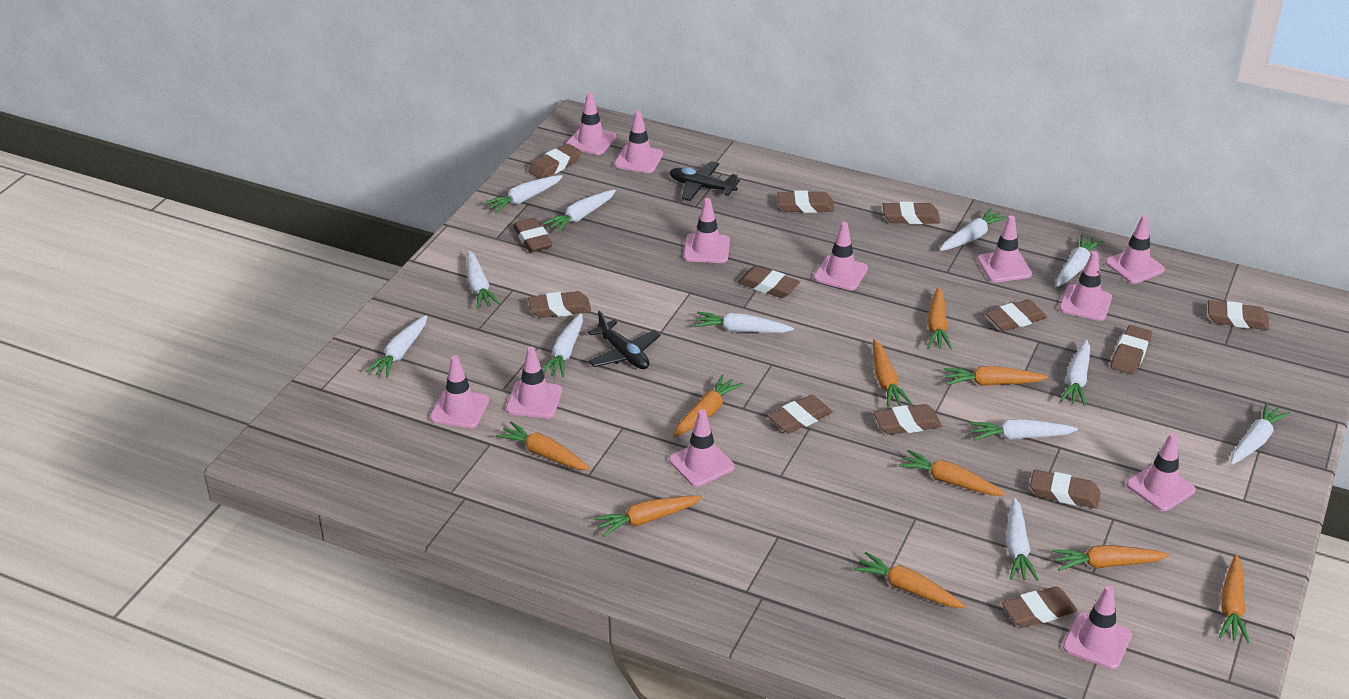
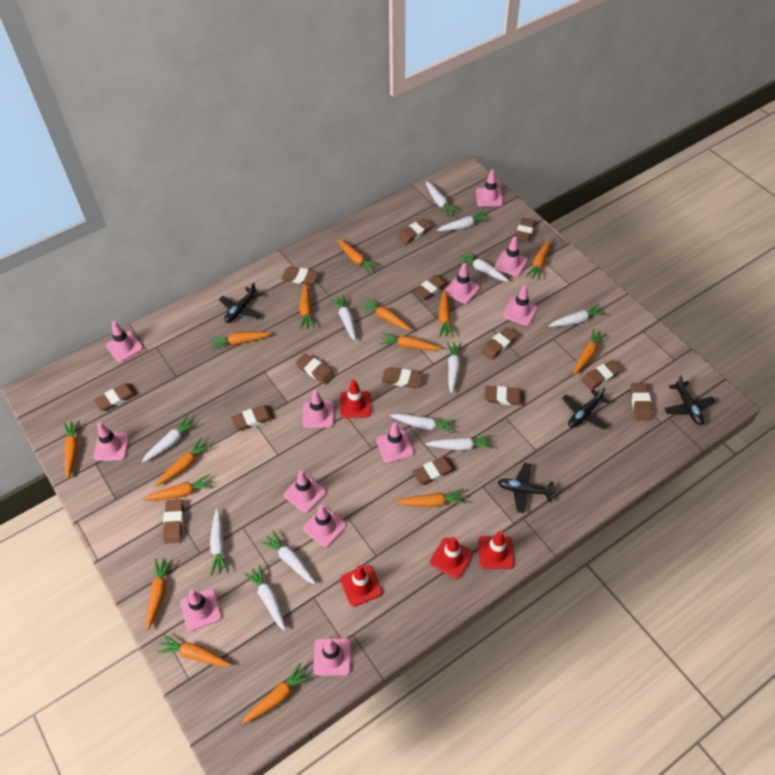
black plane: 2 -> 4
brown eraser: 13 -> 14
orange carrot: 10 -> 15
red traffic cone: 0 -> 4

